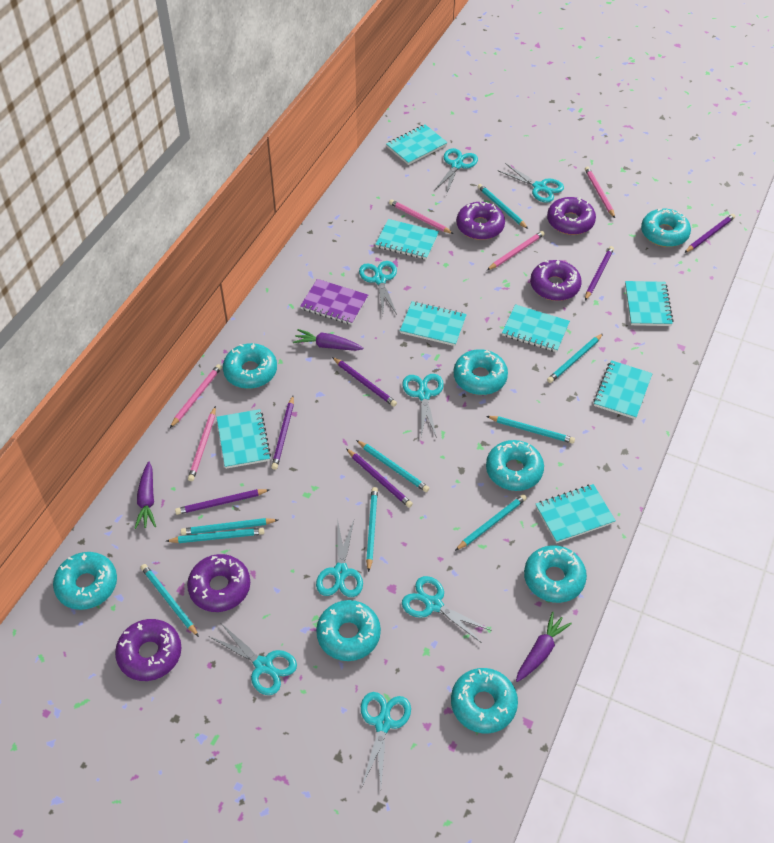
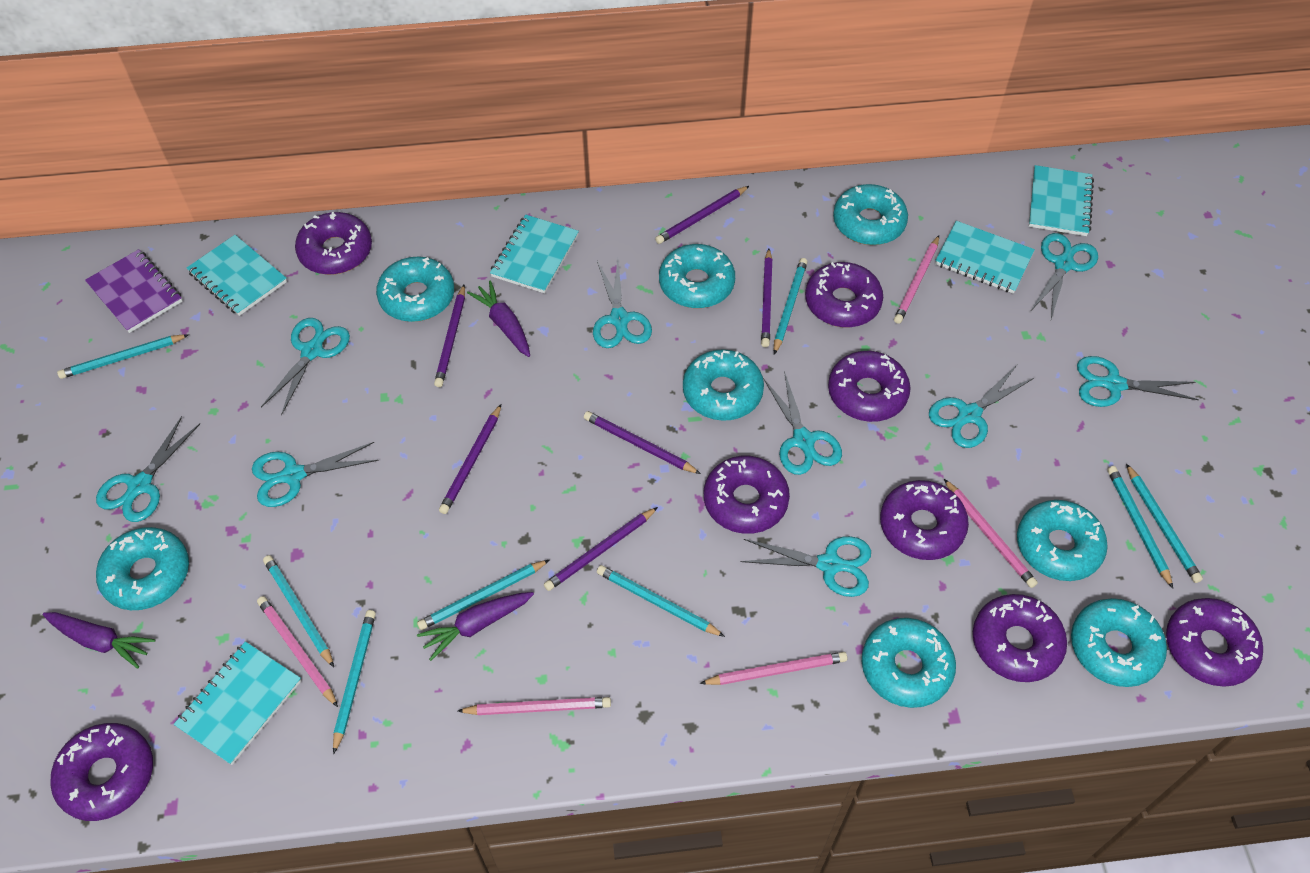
purple donut: 5 -> 8
turquoise notebook: 8 -> 5
turquoise pencil: 9 -> 8
turquoise scissors: 8 -> 9

